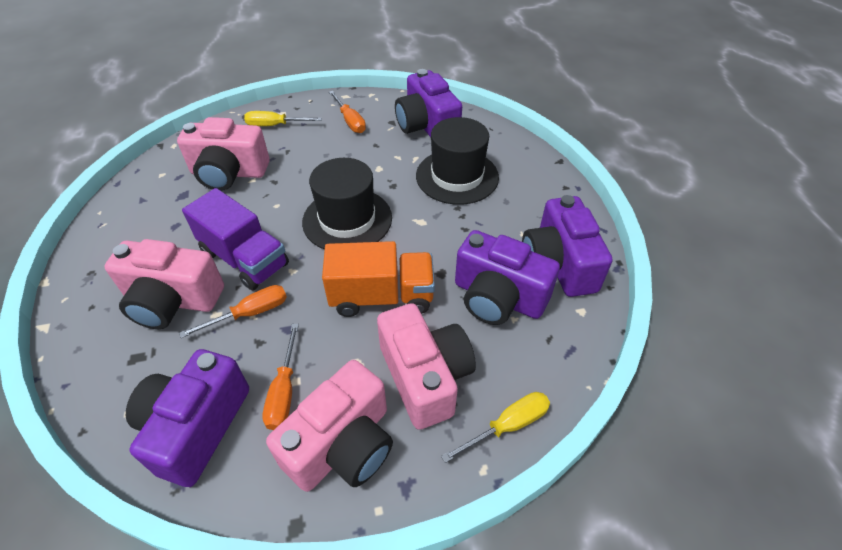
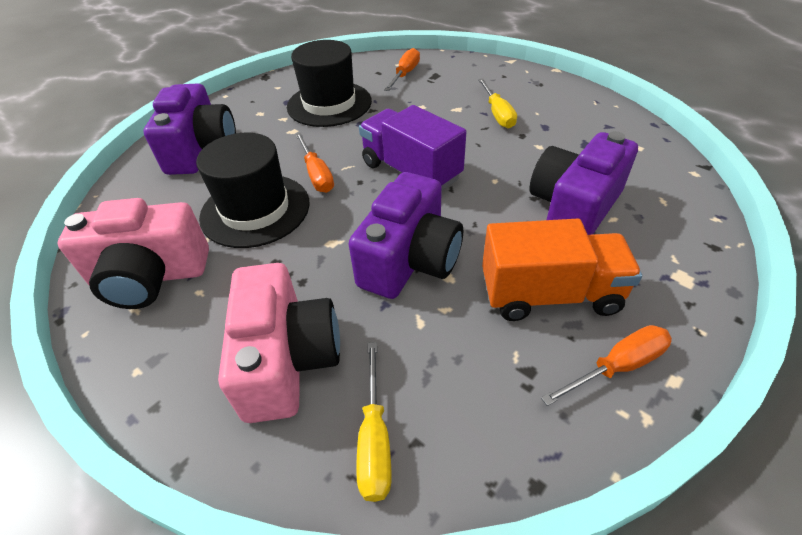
pink camera: 4 -> 2
purple camera: 4 -> 3

